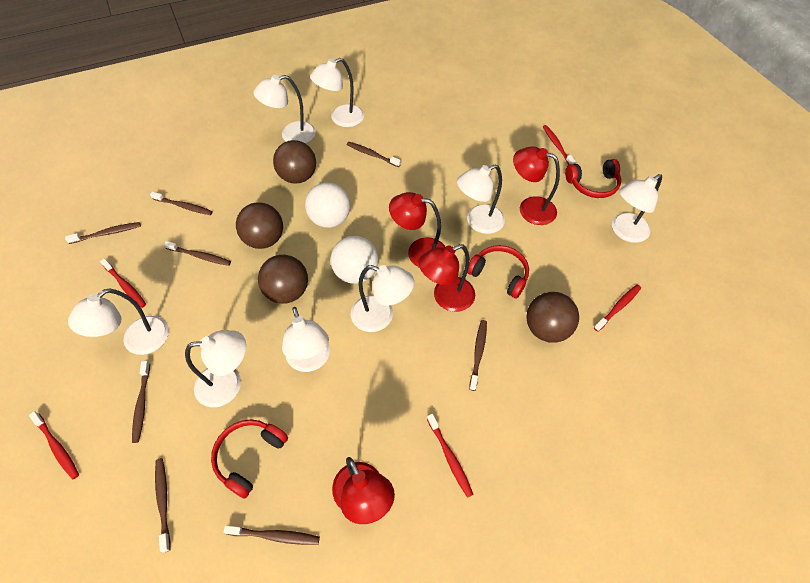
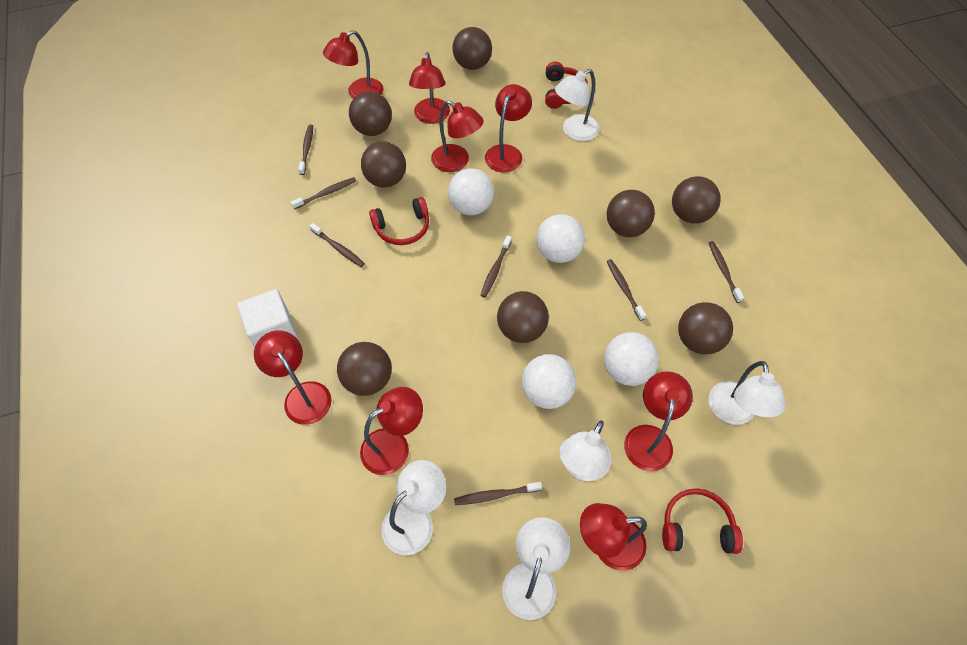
brown ball: 4 -> 8
brown toothbrush: 8 -> 7
red lamp: 4 -> 8
red toothbrush: 5 -> 0
white ball: 2 -> 4
white cube: 0 -> 1
white lamp: 8 -> 5

